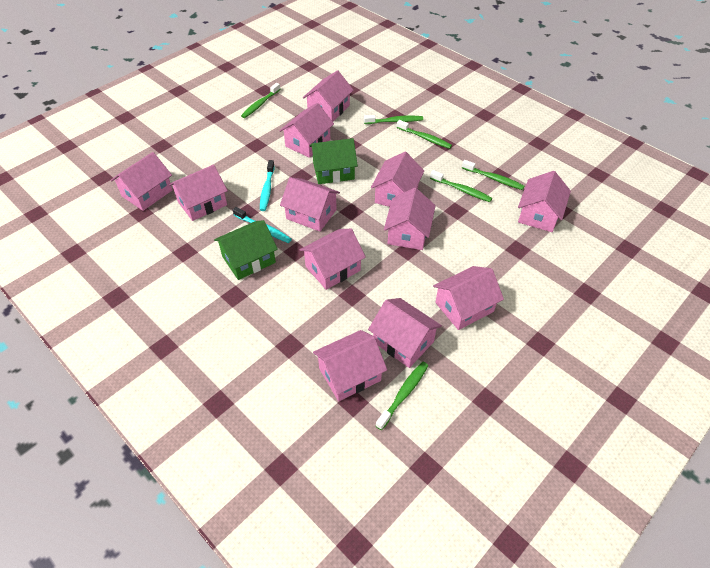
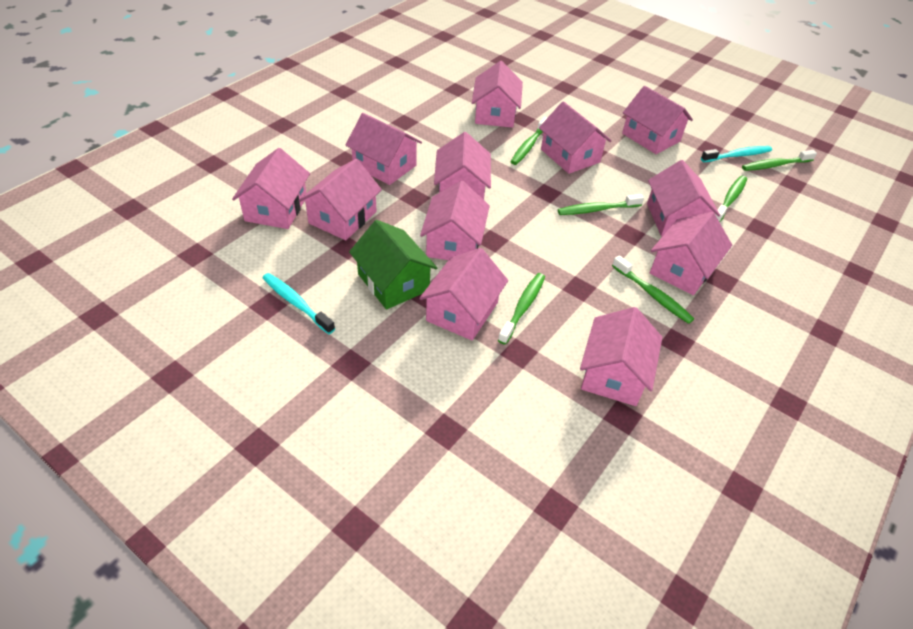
green house: 2 -> 1

